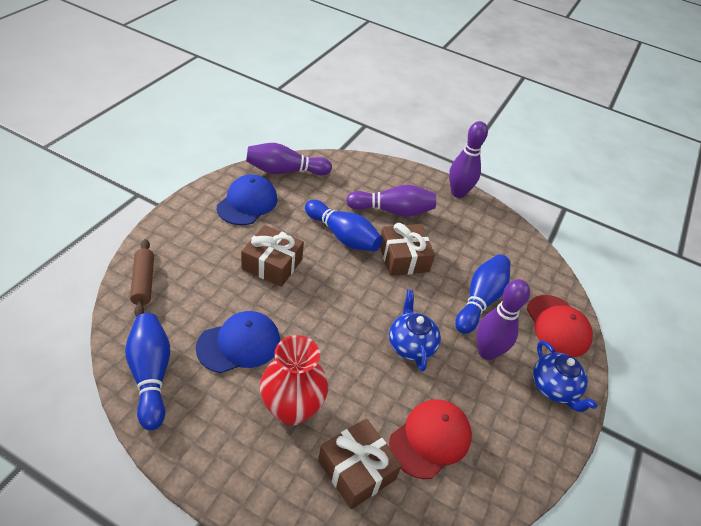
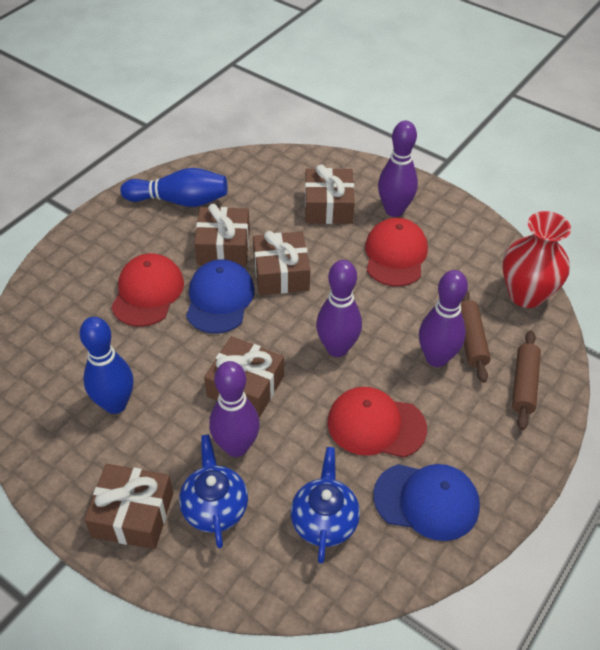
blue bowling pin: 3 -> 2
brown gift: 3 -> 5
brown rolling pin: 1 -> 2
red cap: 2 -> 3

